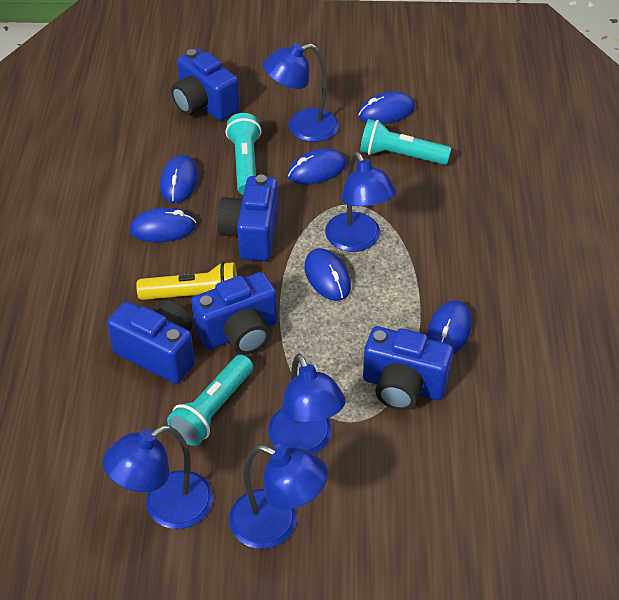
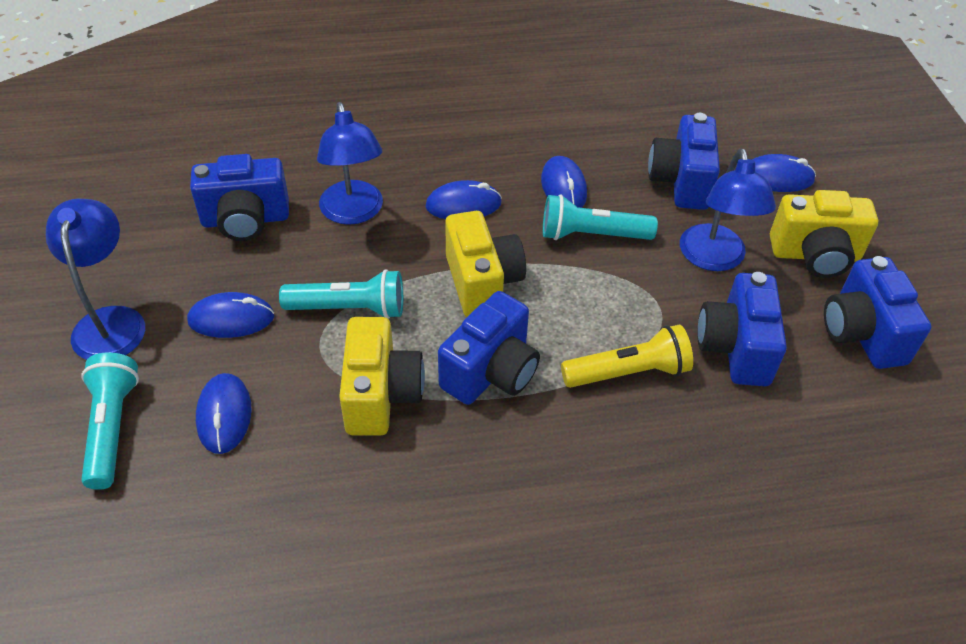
blue lamp: 5 -> 3
blue mouse: 6 -> 5
yellow camera: 0 -> 3

